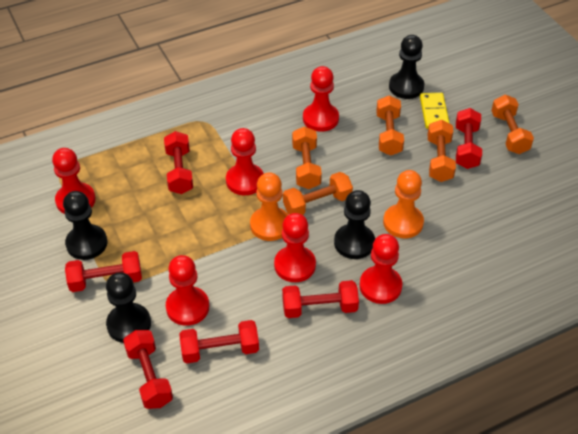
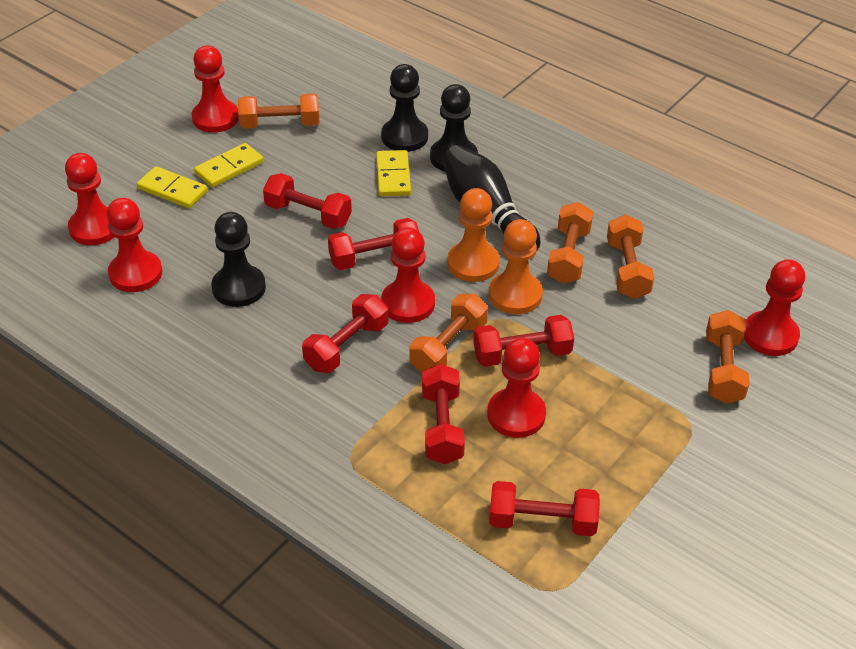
black bowling pin: 0 -> 1
black pawn: 4 -> 3
yellow domino: 1 -> 3

